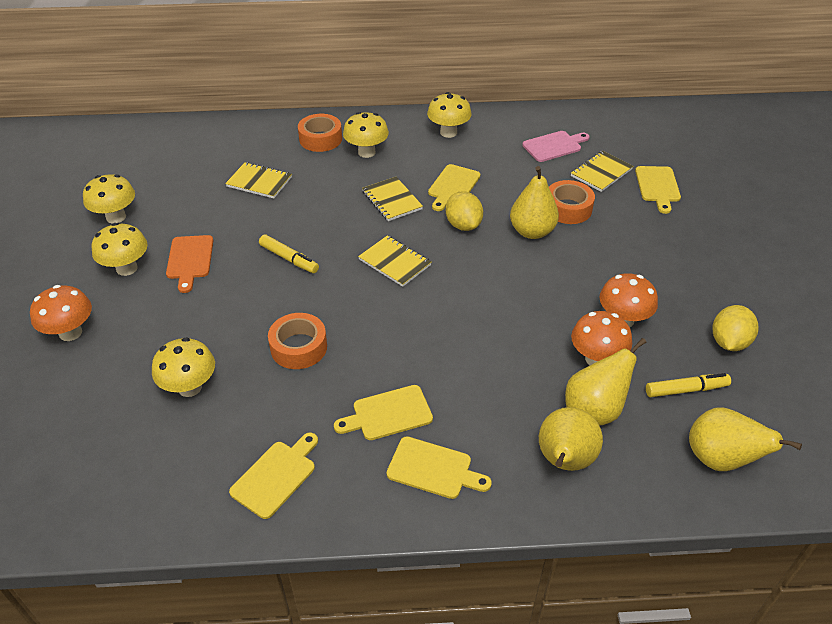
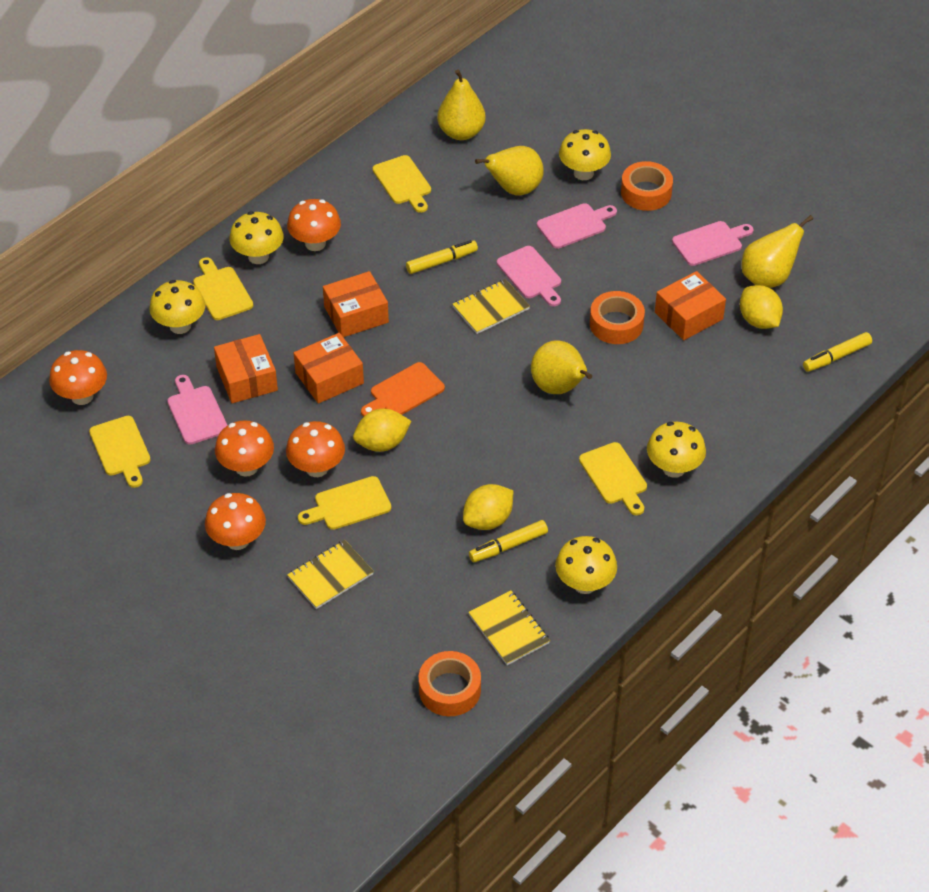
orange box: 0 -> 4
orange mushroom: 3 -> 5
pink cutting board: 1 -> 4
yellow lemon: 2 -> 3
yellow marker: 2 -> 3
yellow notebook: 4 -> 3

